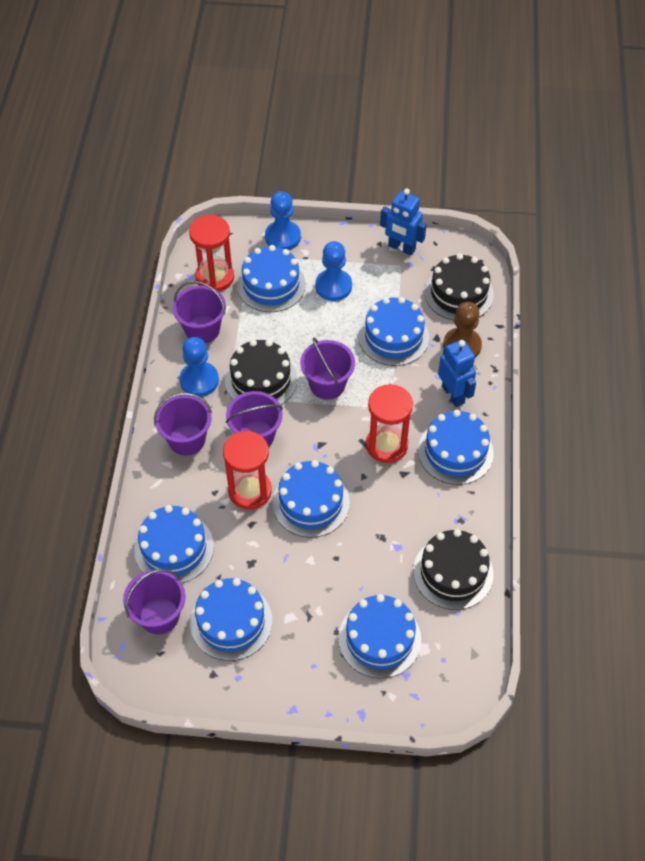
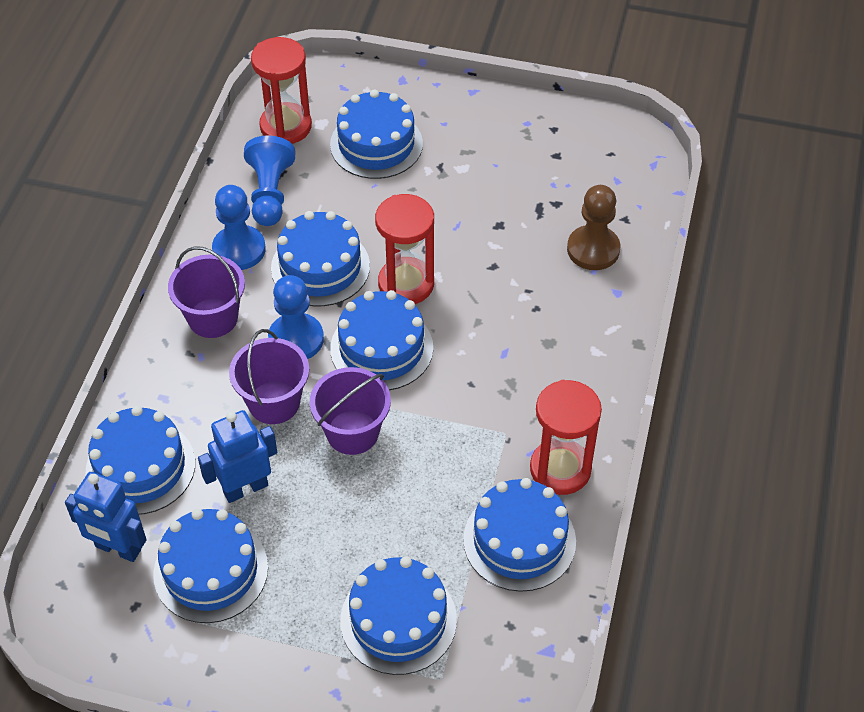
black cake: 3 -> 0
purple bucket: 5 -> 3

